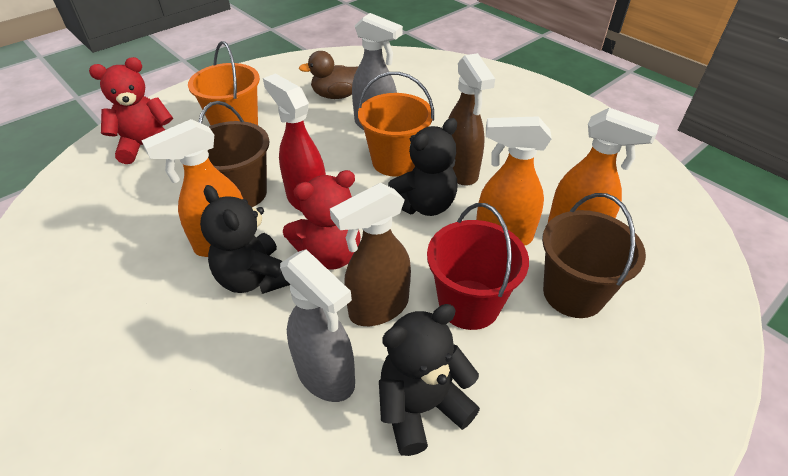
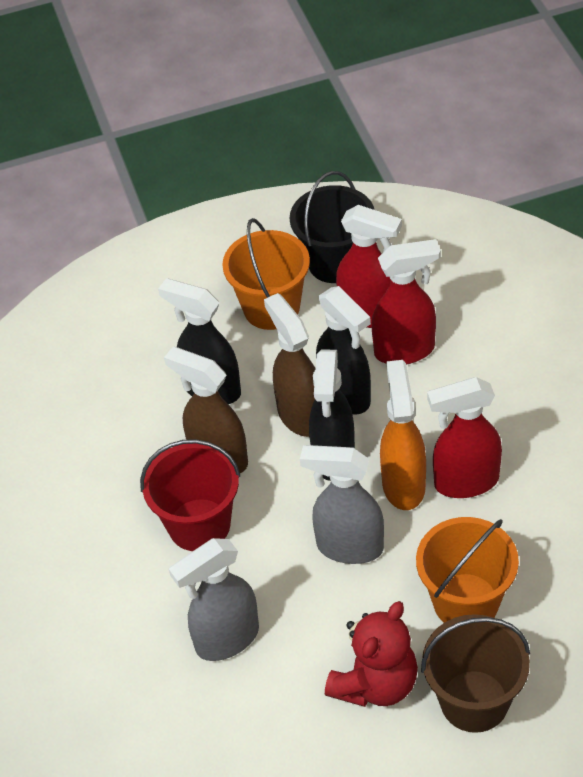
black bucket: 0 -> 1
black spray bottle: 0 -> 3
black teddy bear: 3 -> 0
brown bucket: 2 -> 1
brown duck: 1 -> 0
orange spray bottle: 3 -> 1
red spray bottle: 1 -> 3
red teddy bear: 2 -> 1

